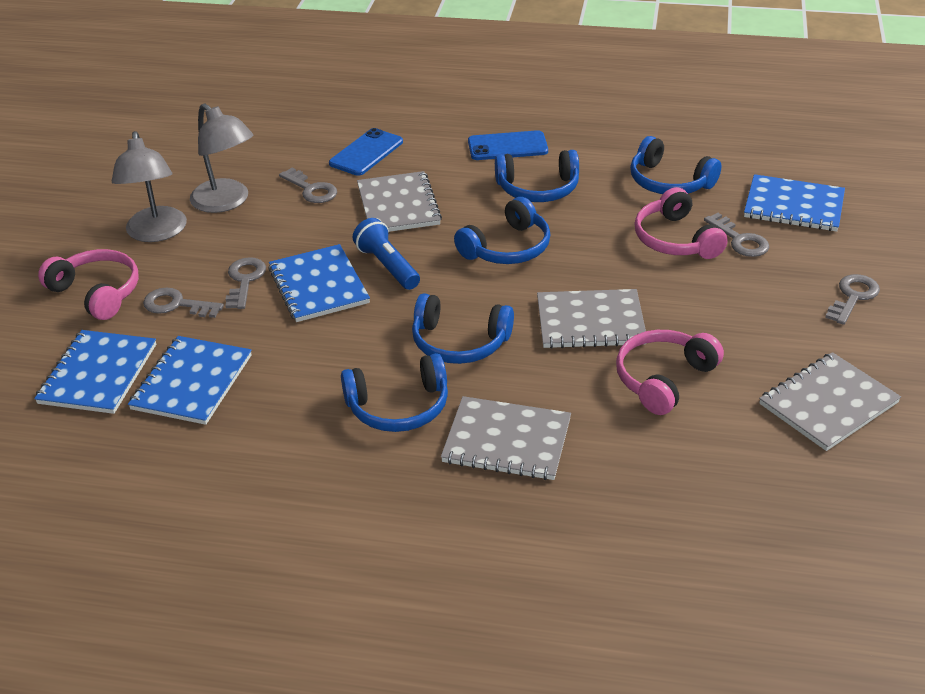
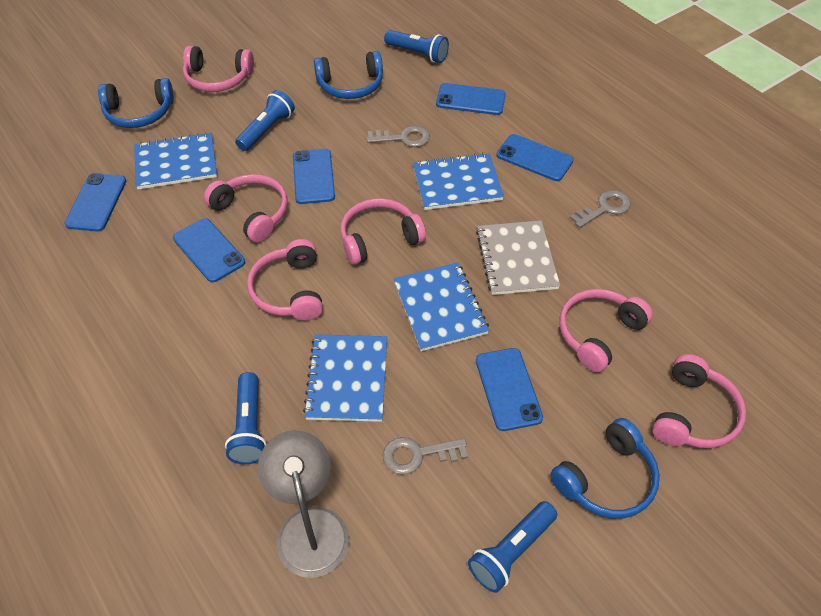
blue flashlight: 1 -> 4
blue headphones: 5 -> 3
blue phone: 2 -> 6
grey key: 5 -> 3
grey lamp: 2 -> 1
grey notebook: 4 -> 1
pink headphones: 3 -> 6

